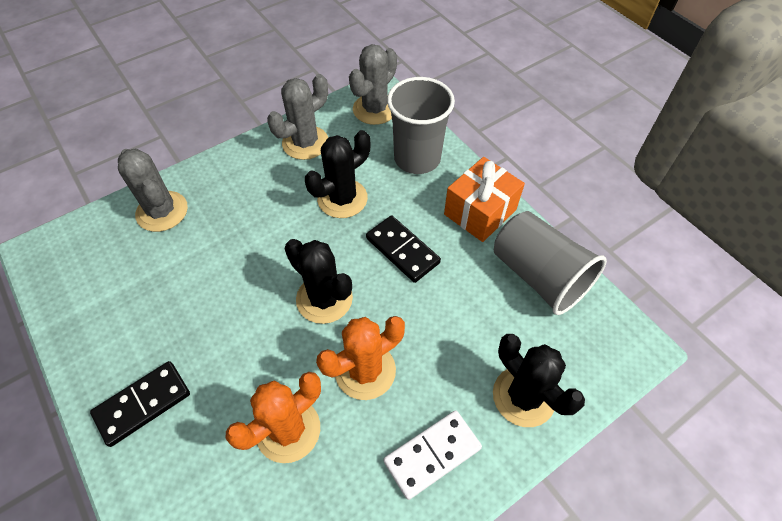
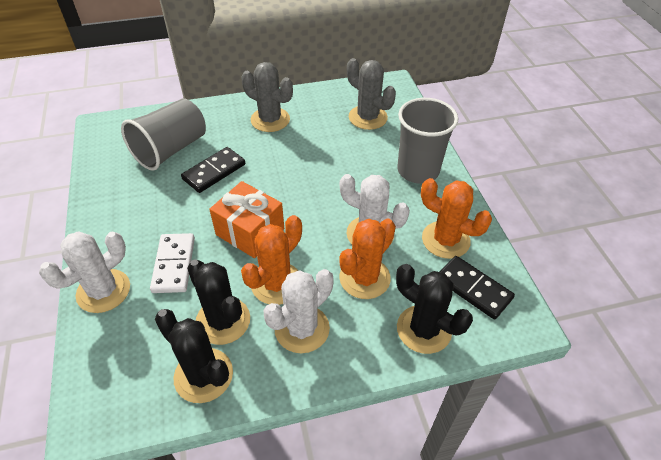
grey cactus: 3 -> 2
orange cactus: 2 -> 3
white cactus: 0 -> 3

